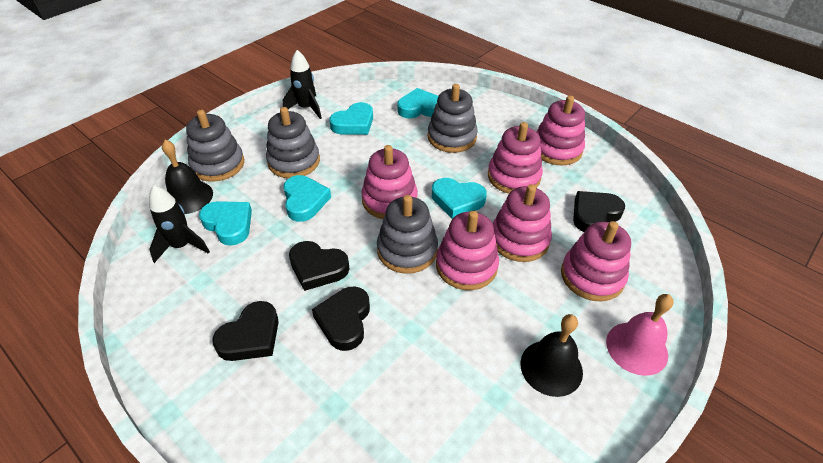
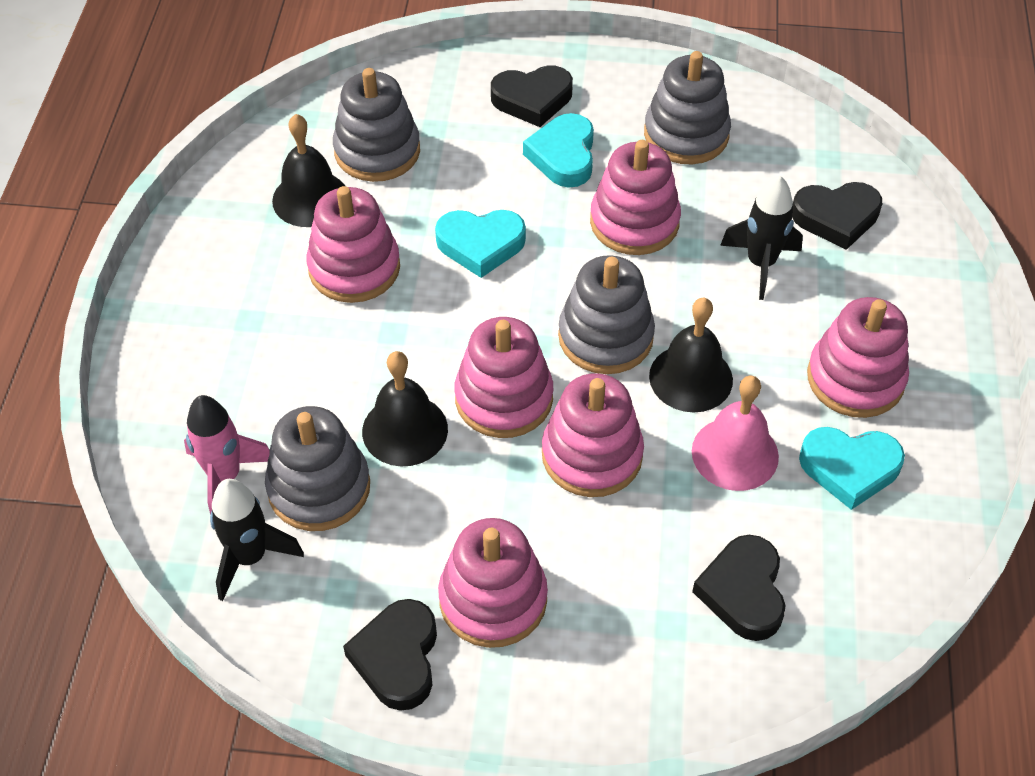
black bell: 2 -> 3
pink rocket: 0 -> 1
turquoise heart: 5 -> 3

